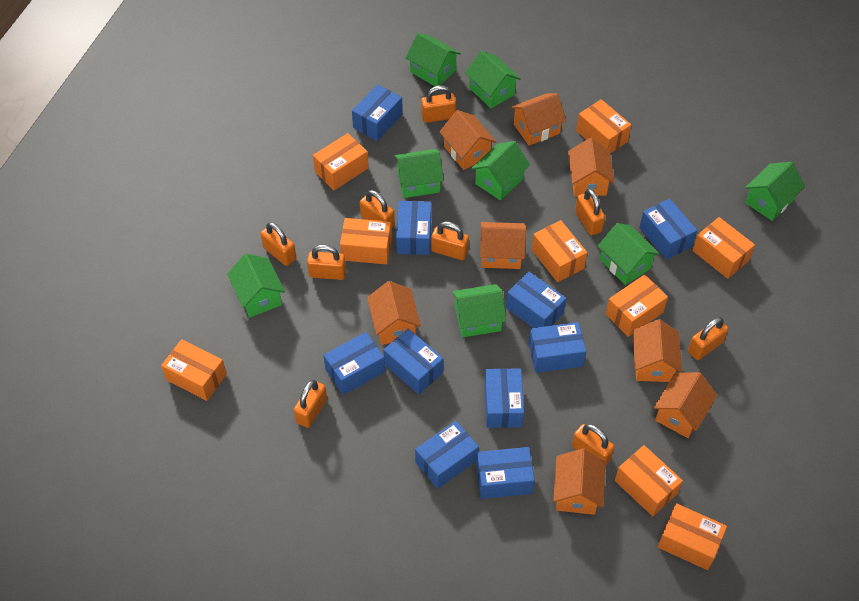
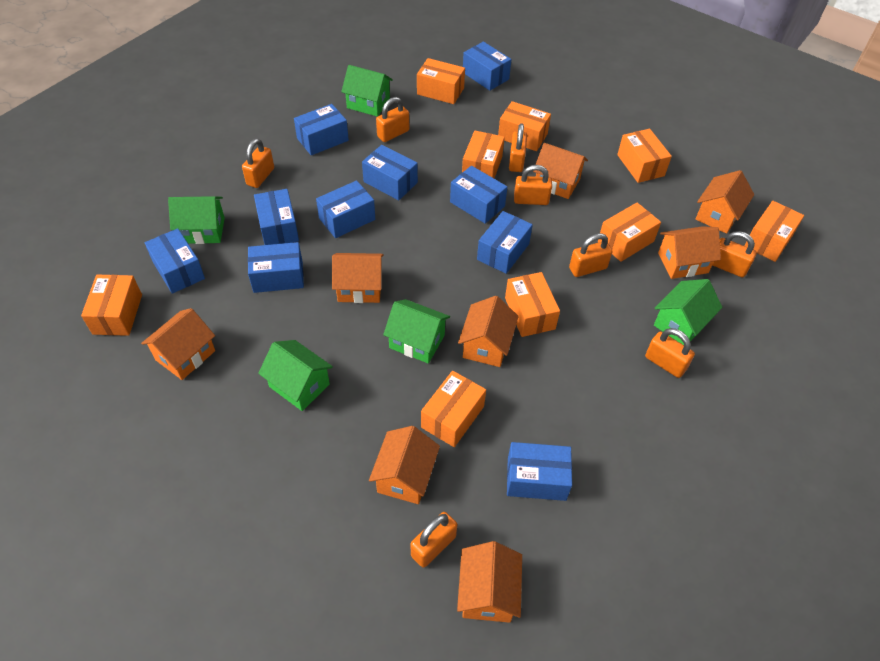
green house: 8 -> 5
orange padlock: 9 -> 8

